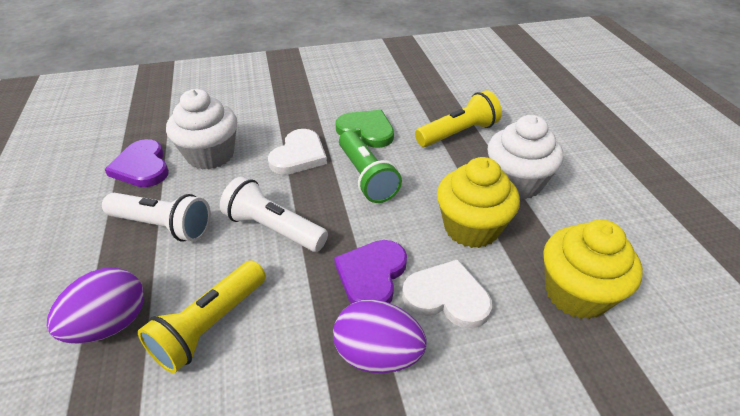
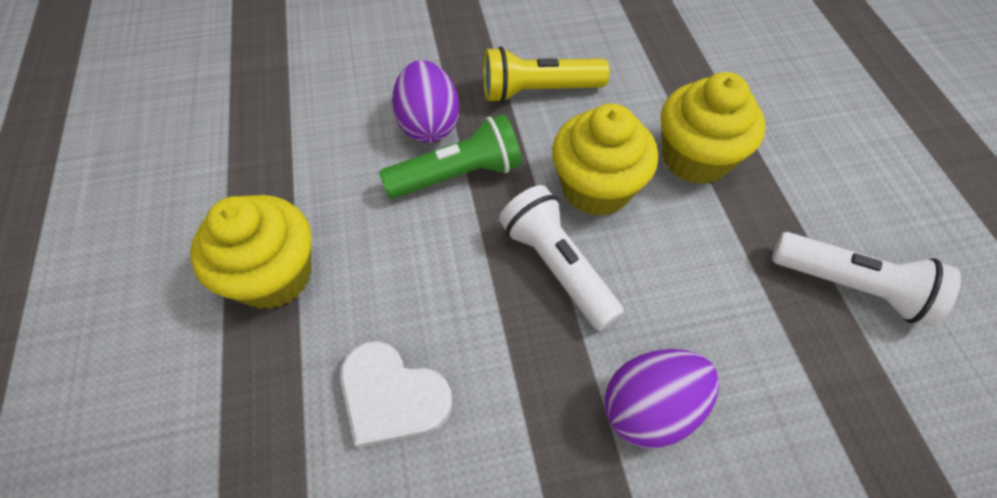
green heart: 1 -> 0
purple heart: 2 -> 0
white cupcake: 2 -> 0
white heart: 2 -> 1
yellow cupcake: 2 -> 3
yellow flashlight: 2 -> 1

